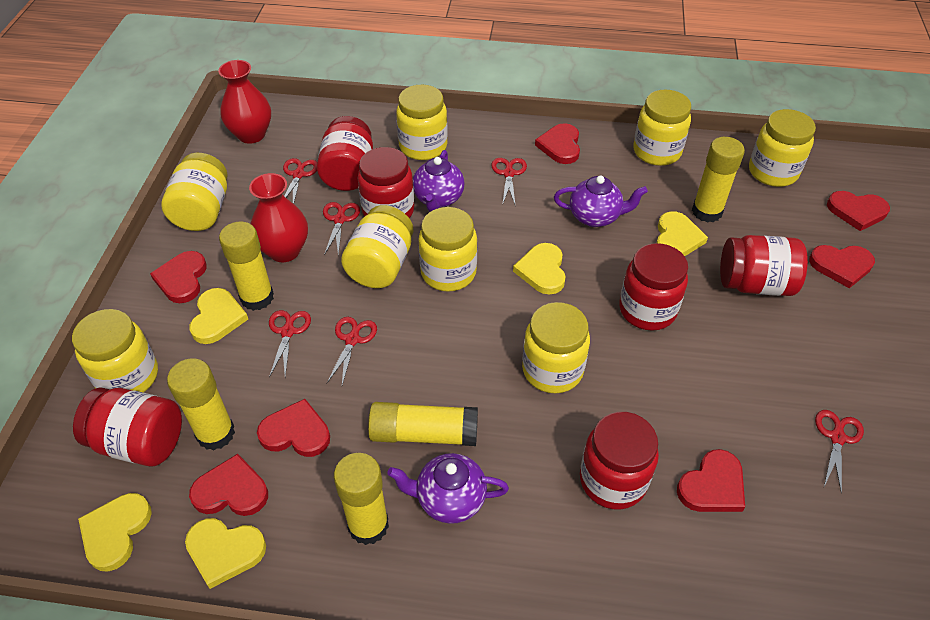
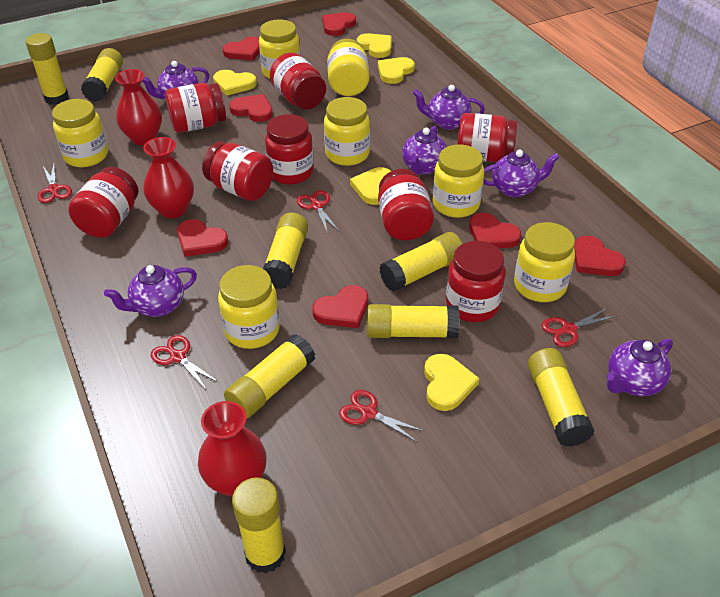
purple teapot: 3 -> 6
red jar: 6 -> 8
red scissors: 6 -> 5
red vase: 2 -> 3
yellow glue stick: 5 -> 8
yellow jar: 8 -> 7

